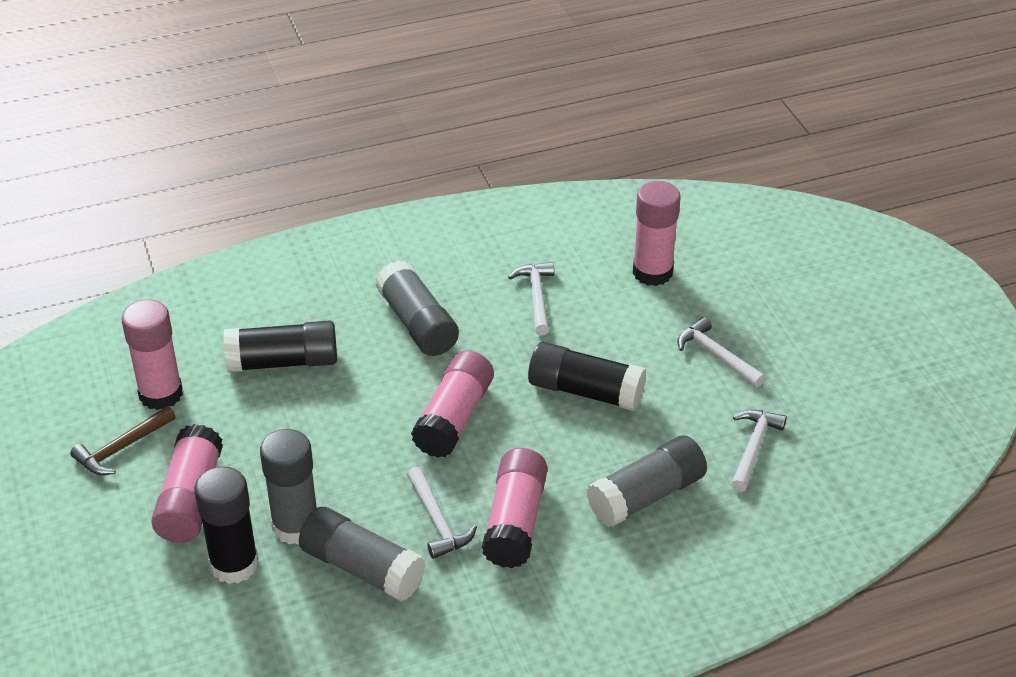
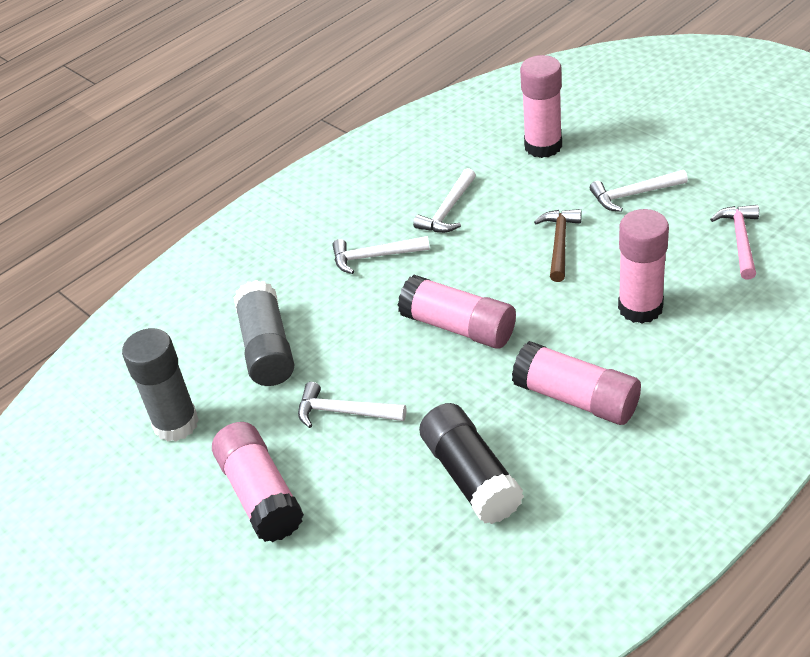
black glue stick: 3 -> 1
grey glue stick: 4 -> 2
pink hammer: 0 -> 1

